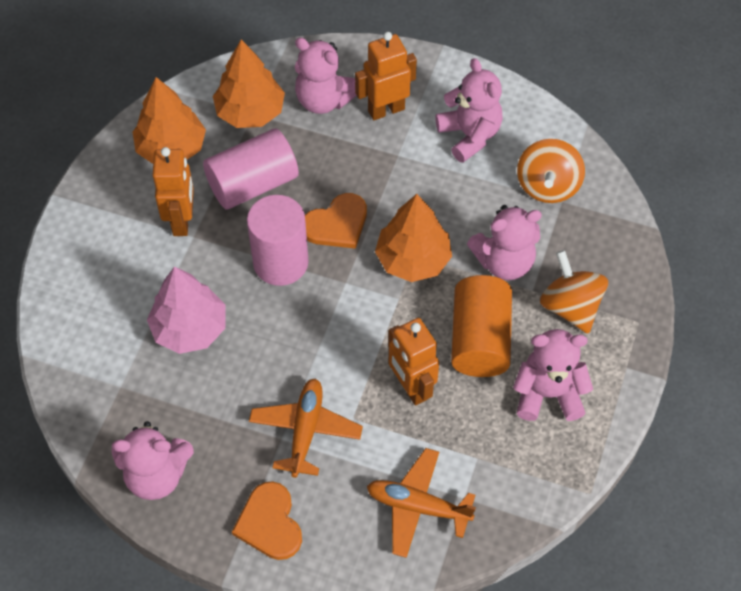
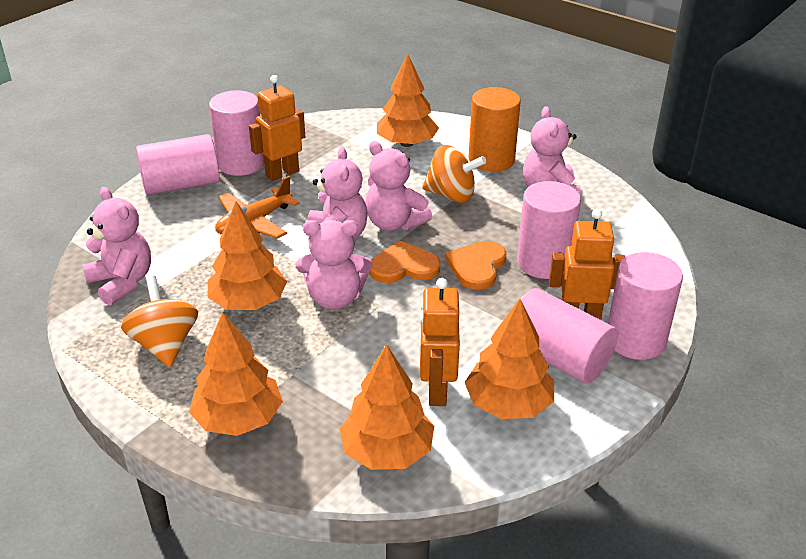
orange plane: 2 -> 1
orange tree: 3 -> 5
pink cylinder: 2 -> 5
pink tree: 1 -> 0

